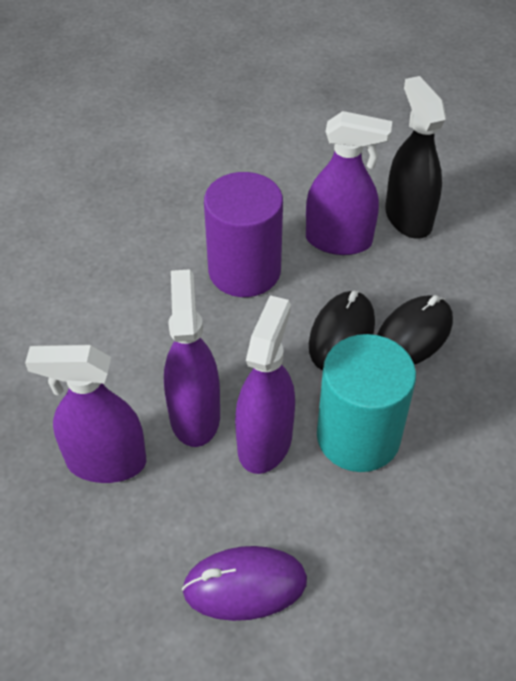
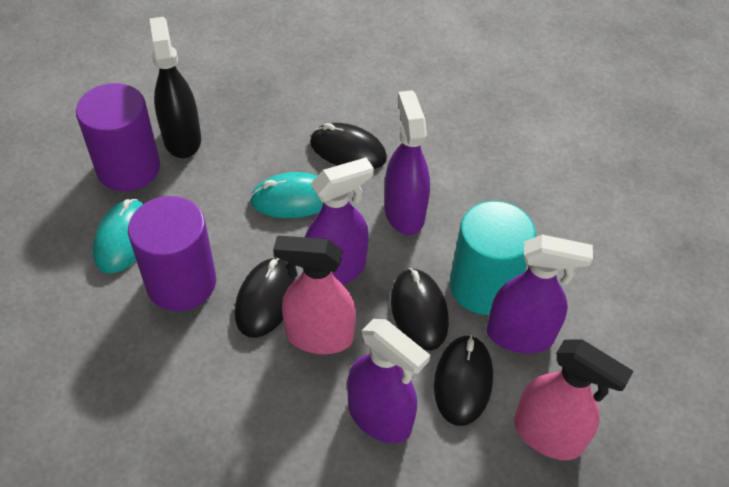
black mouse: 2 -> 4
pink spray bottle: 0 -> 2
purple cylinder: 1 -> 2
purple mouse: 1 -> 0
turquoise mouse: 0 -> 2

